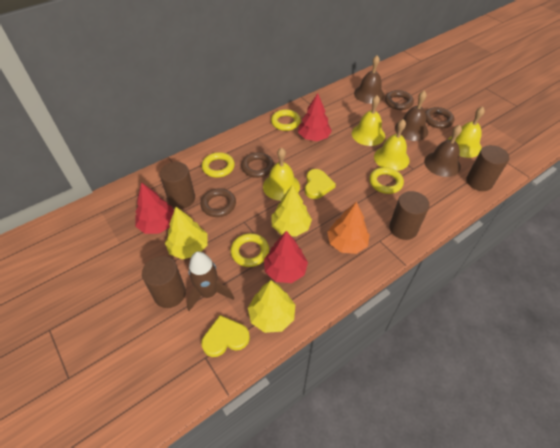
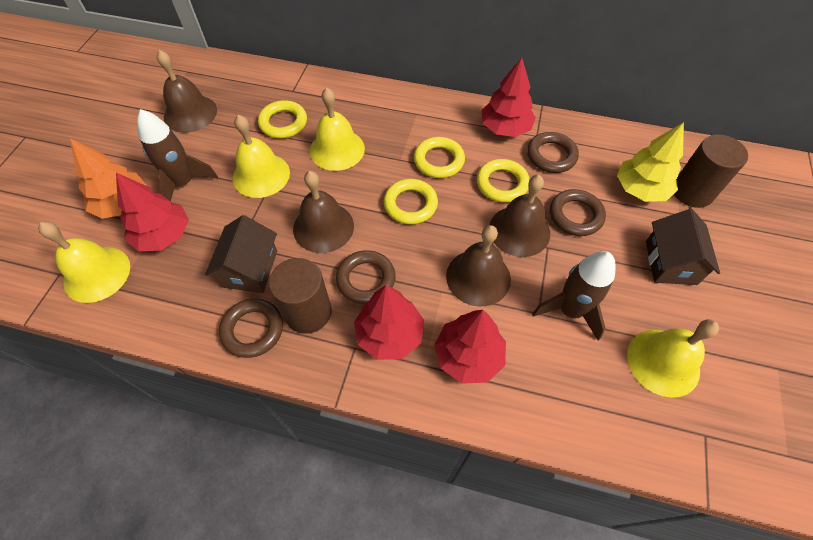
brown bell: 3 -> 4
brown cylinder: 4 -> 2
brown house: 0 -> 2
brown rocket: 1 -> 2
red tree: 3 -> 4
yellow heart: 2 -> 0
yellow tree: 3 -> 1

